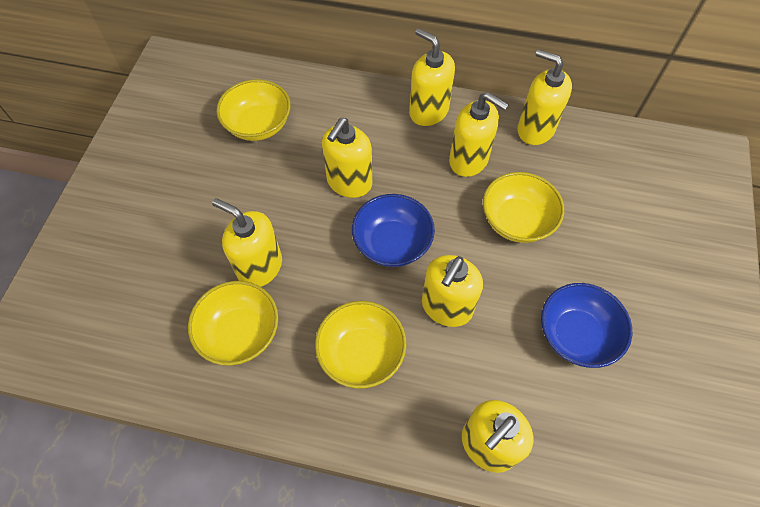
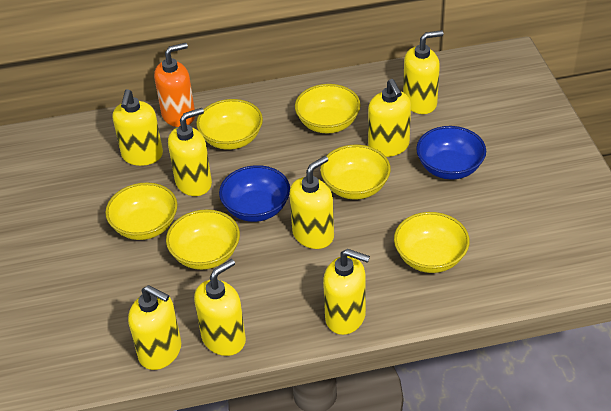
orange soap dispenser: 0 -> 1
yellow bowl: 4 -> 6
yellow soap dispenser: 7 -> 8

